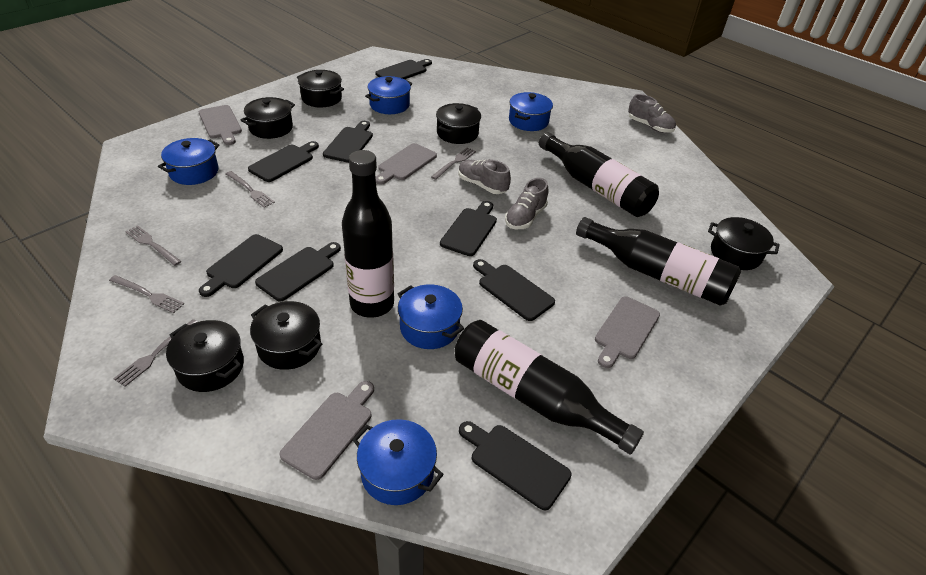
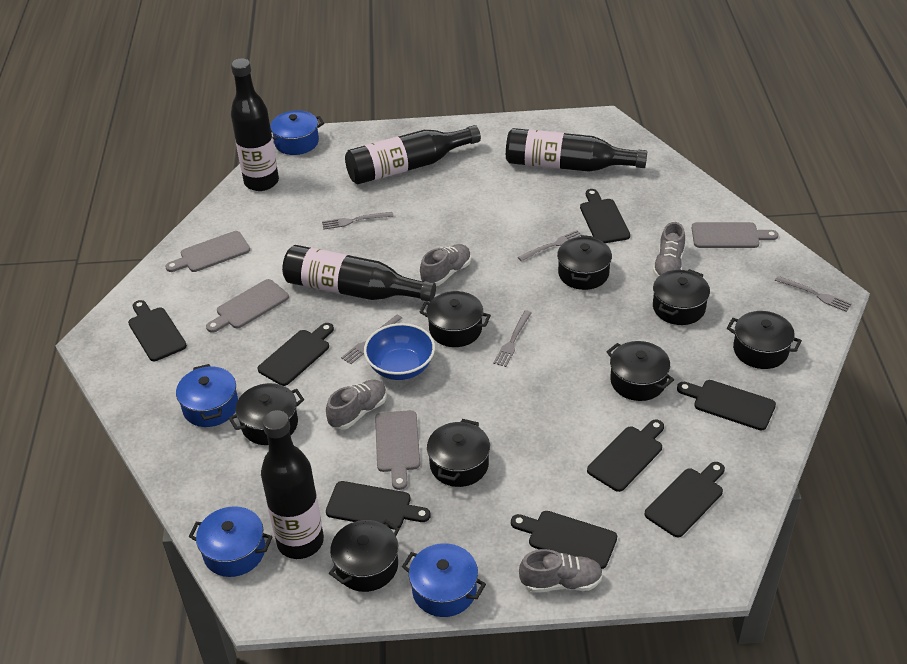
black bottle: 4 -> 5
black pot: 6 -> 8
blue bowl: 0 -> 1
blue pot: 5 -> 4
grey shoe: 3 -> 4

